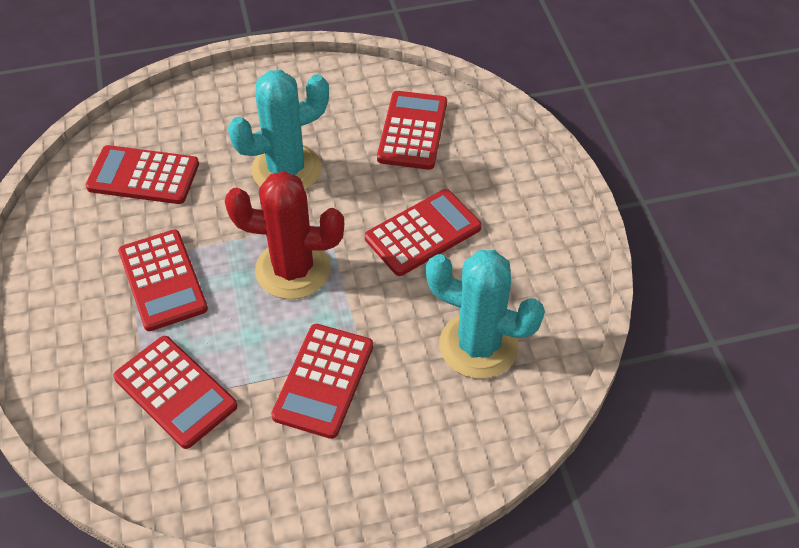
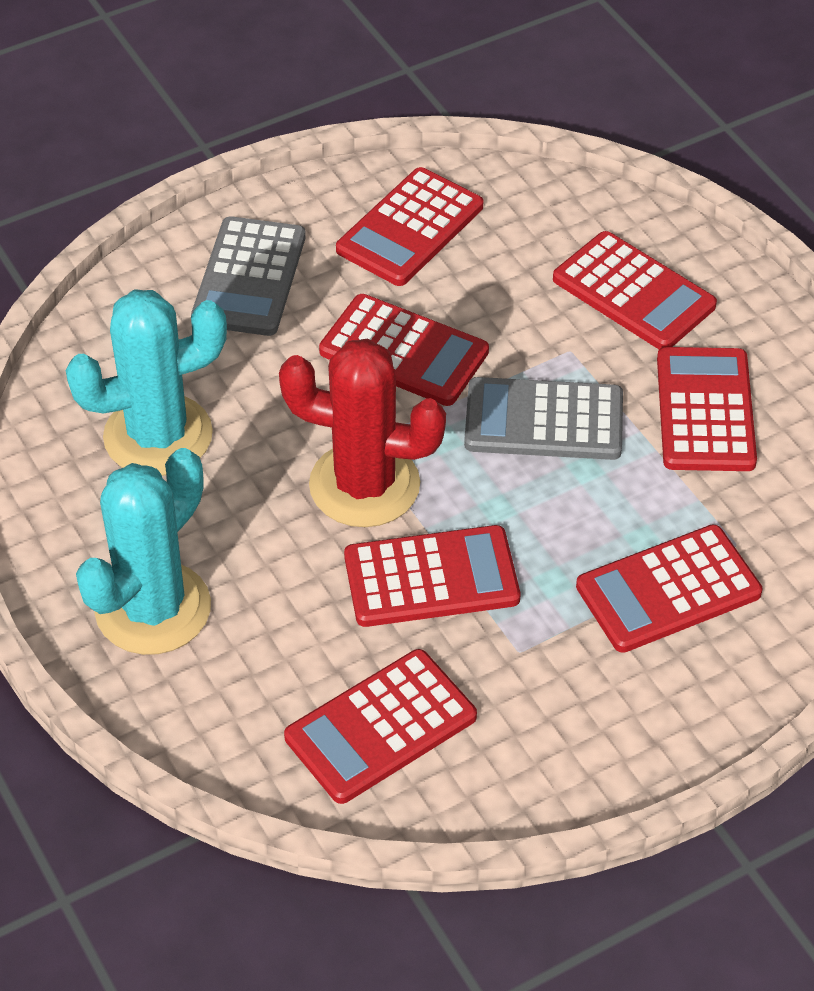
grey calculator: 0 -> 2
red calculator: 6 -> 7

